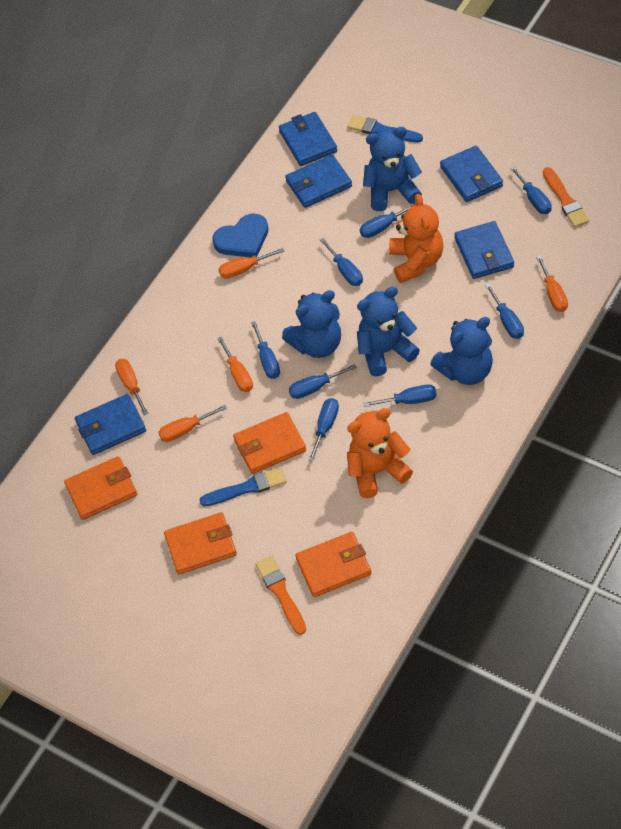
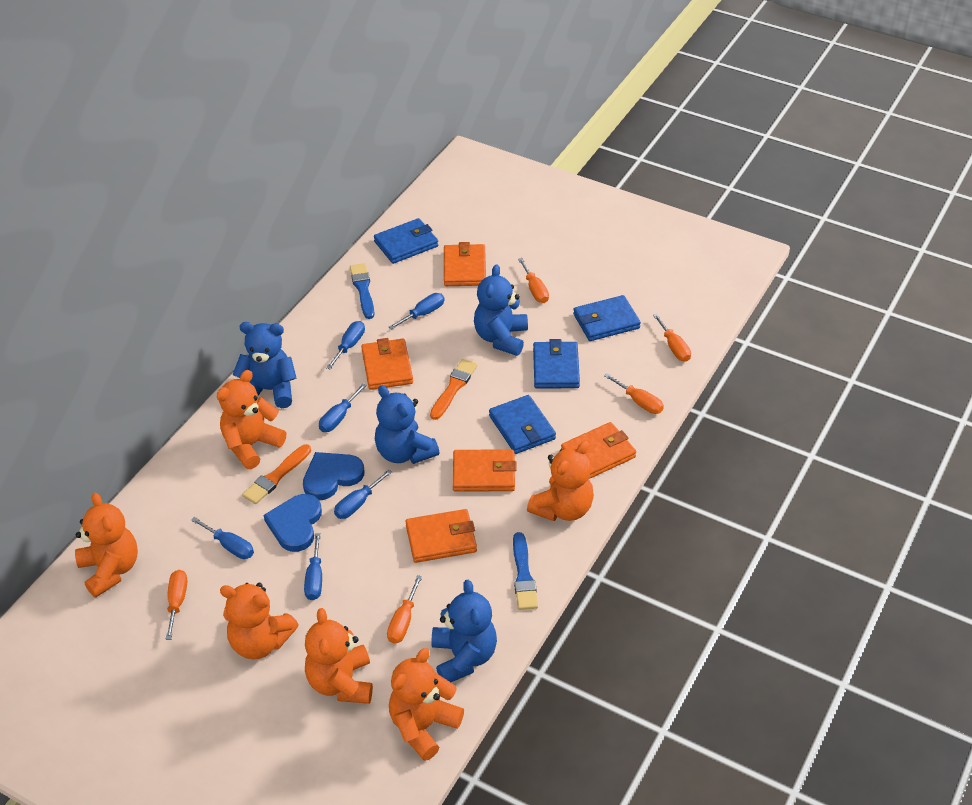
blue heart: 1 -> 2
blue screwdriver: 8 -> 6
blue wallet: 5 -> 4
orange teddy bear: 2 -> 6
orange wallet: 4 -> 5

